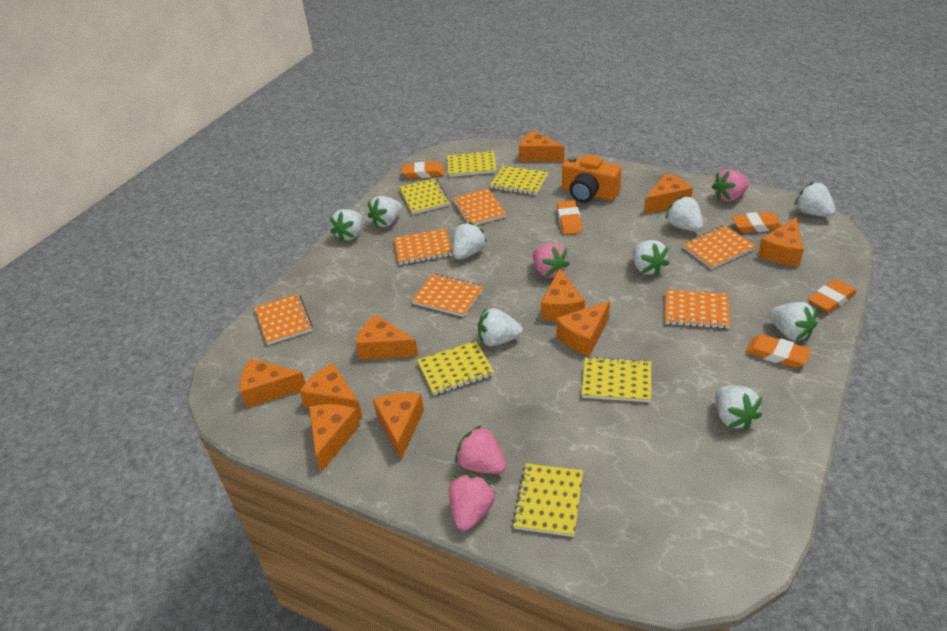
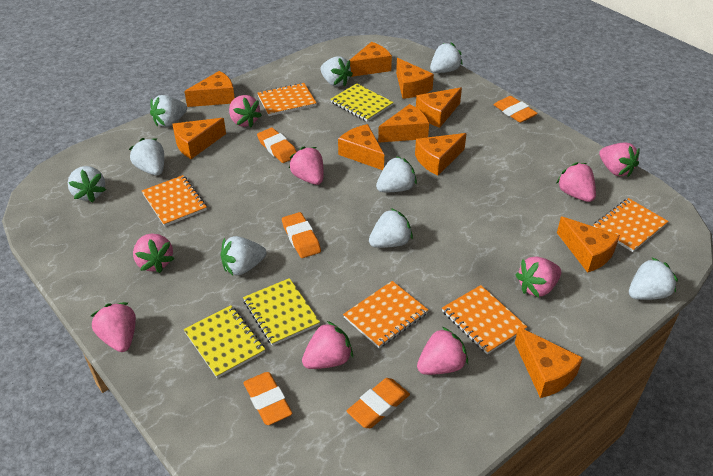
orange camera: 1 -> 0
orange notebook: 6 -> 5
pink strawberry: 4 -> 9
yellow notebook: 6 -> 3

